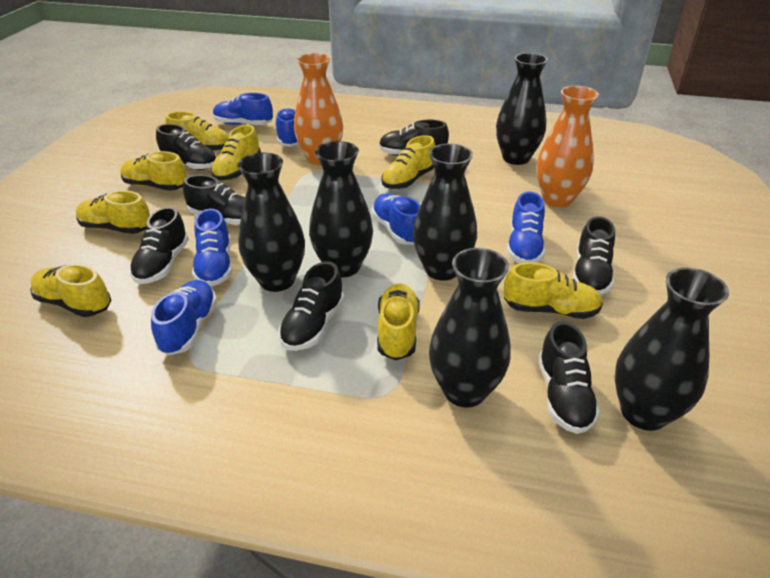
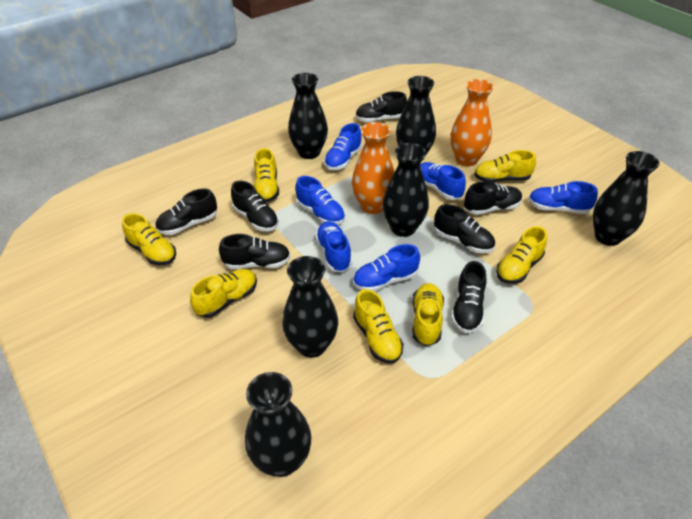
yellow shoe: 8 -> 7

